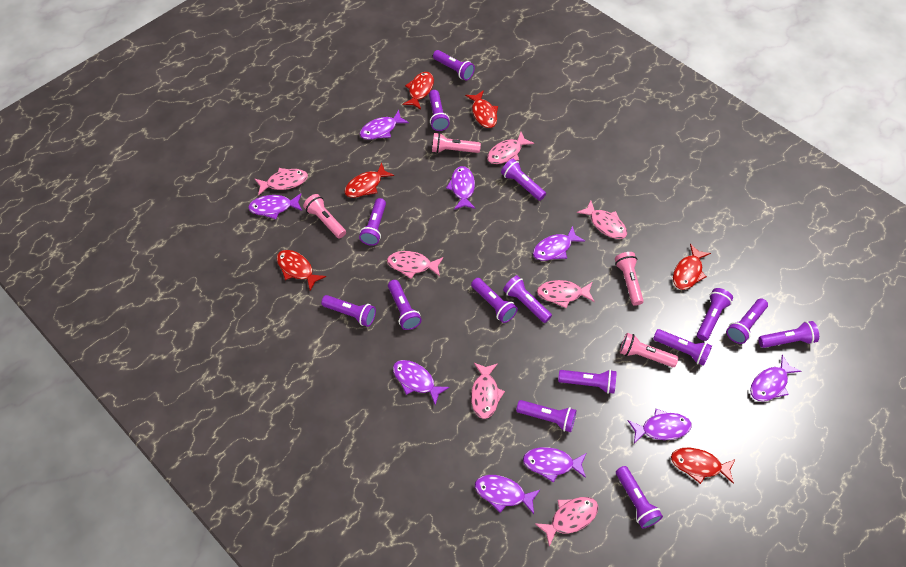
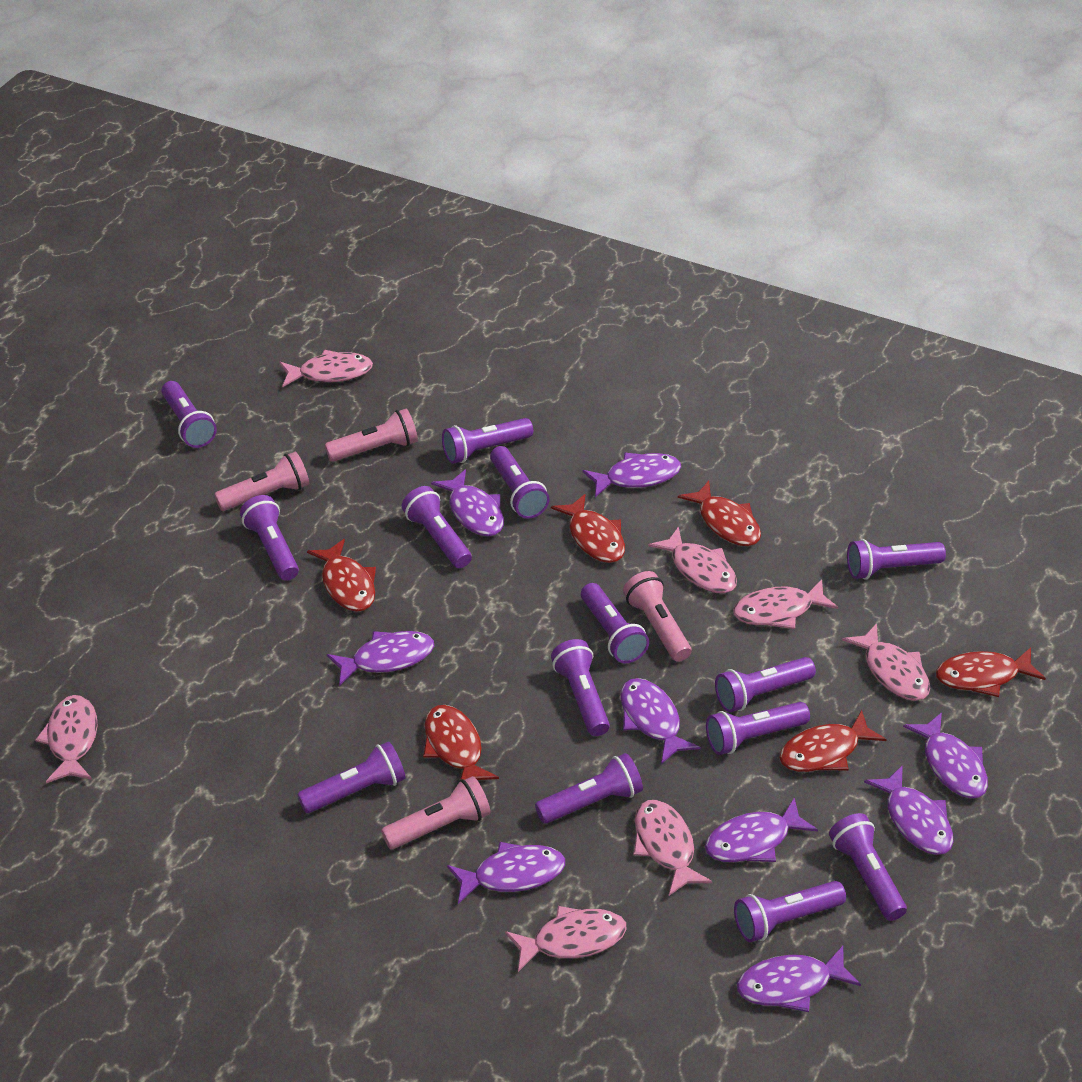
purple flashlight: 15 -> 14

